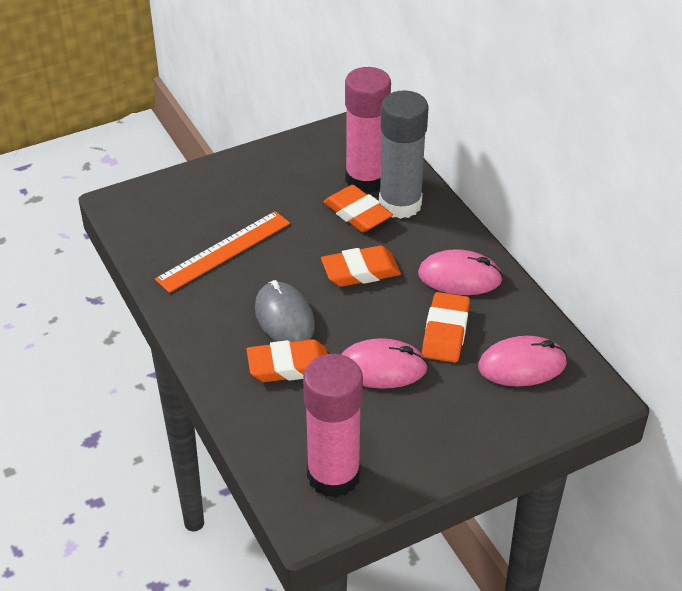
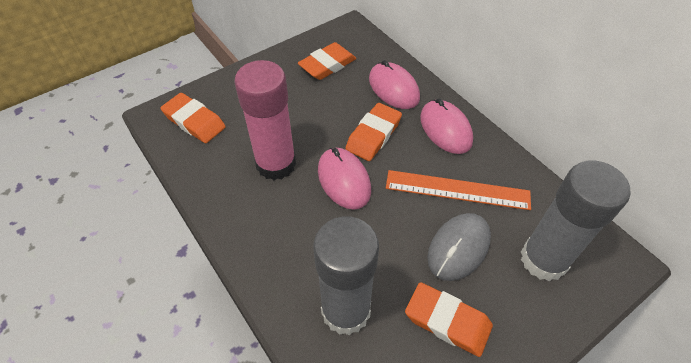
grey glue stick: 1 -> 2
pink glue stick: 2 -> 1

